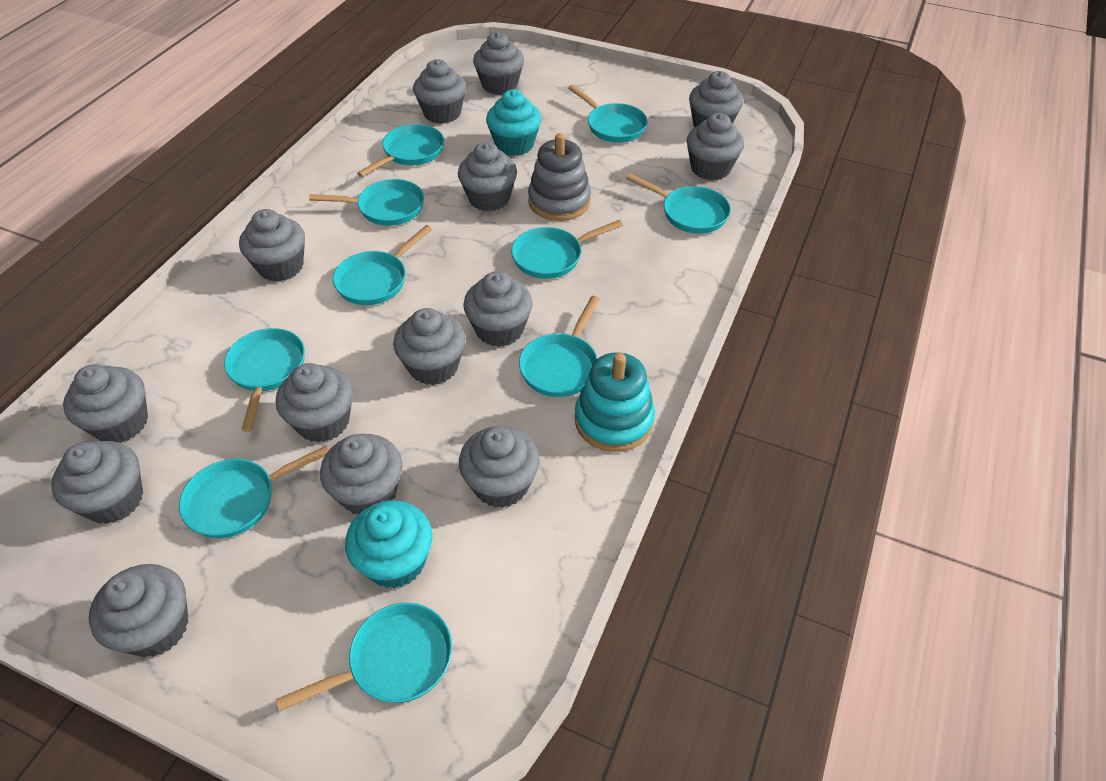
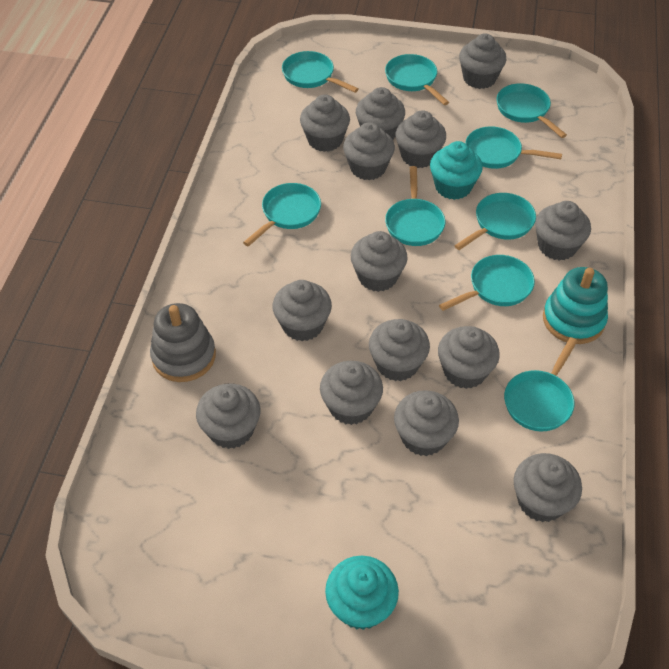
turquoise pan: 10 -> 9

